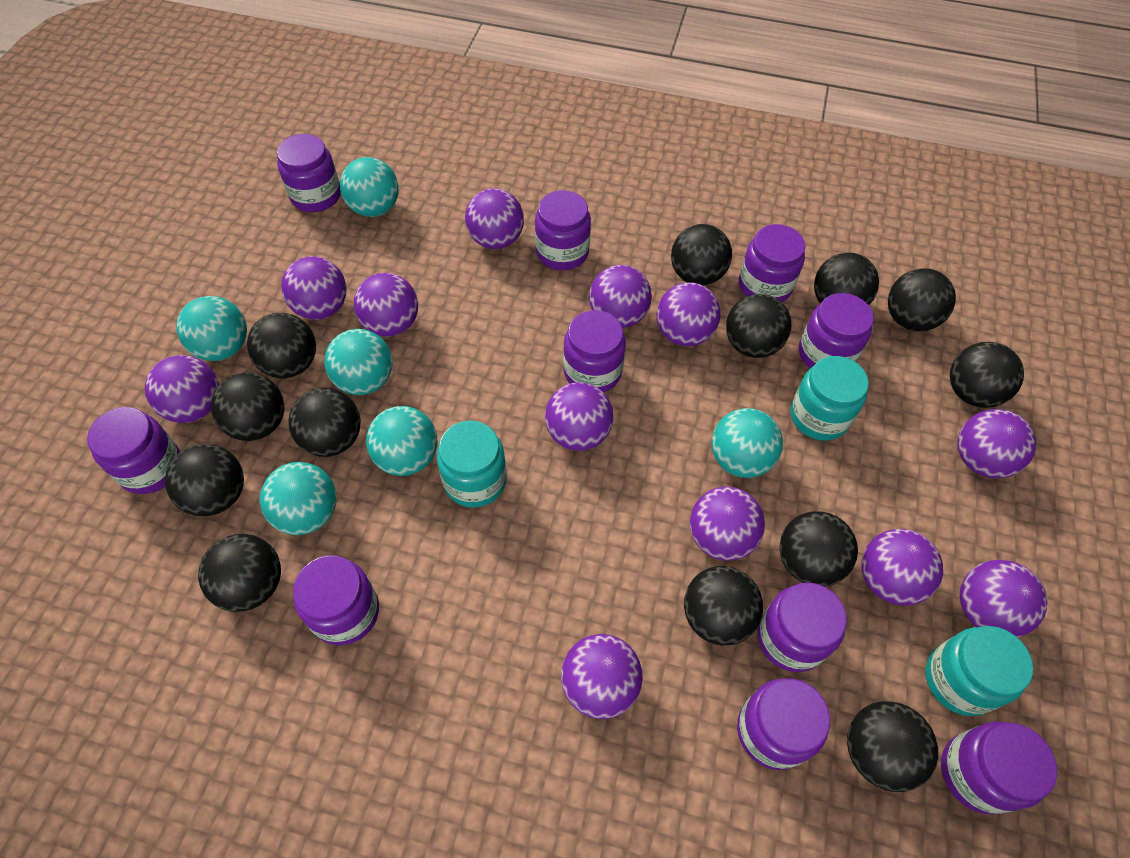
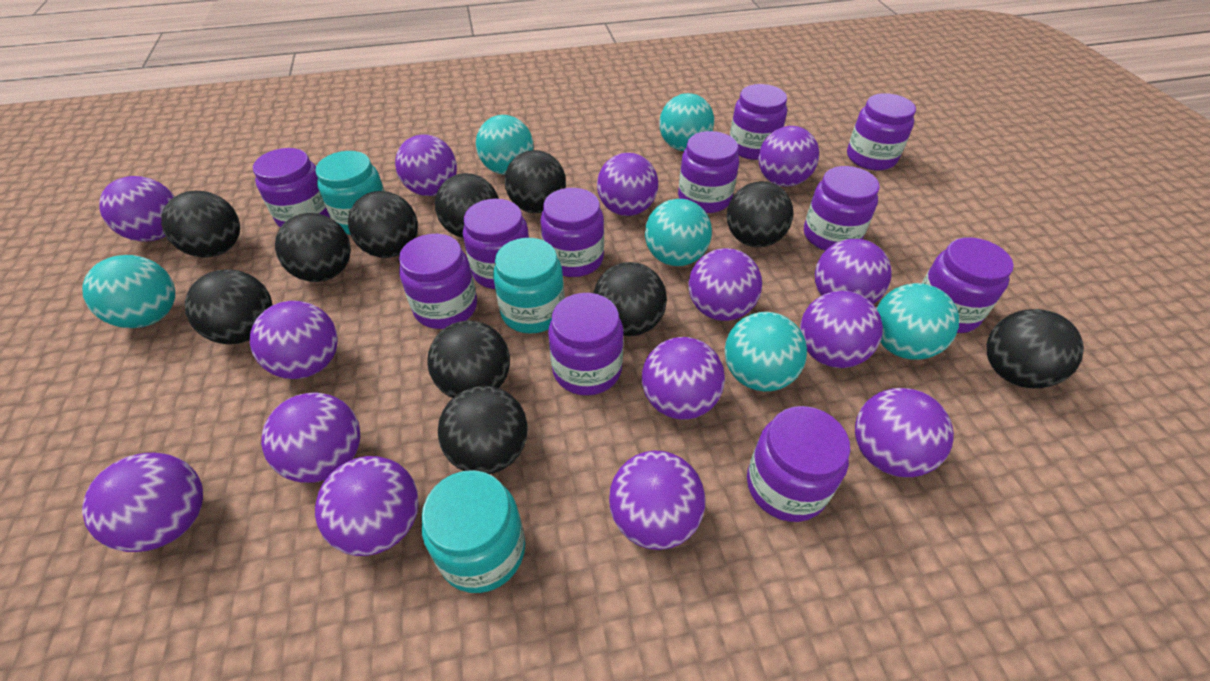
black ball: 13 -> 11
purple ball: 12 -> 14
purple jar: 10 -> 11

